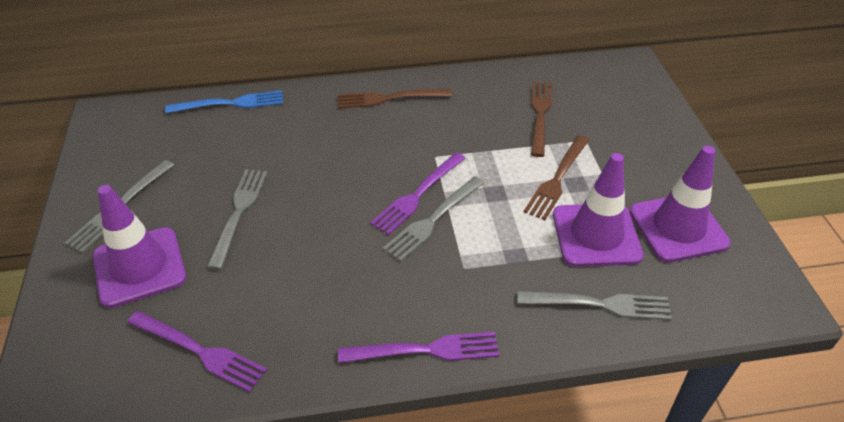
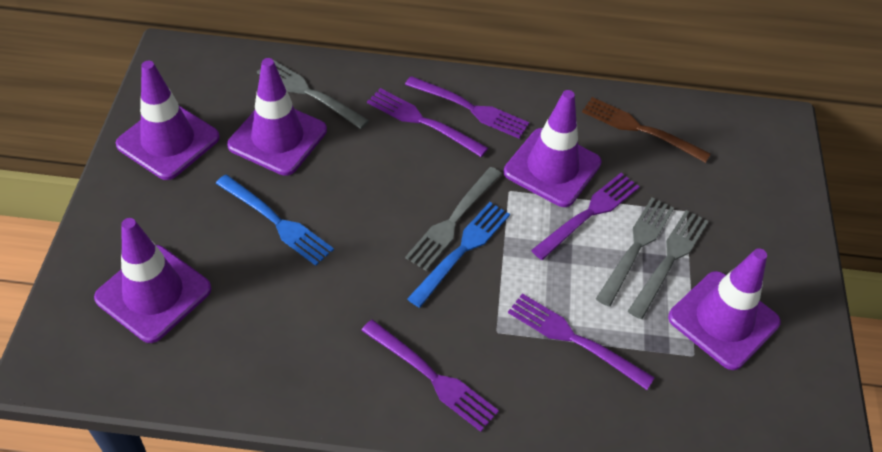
blue fork: 1 -> 2
brown fork: 3 -> 1
purple fork: 3 -> 5
purple traffic cone: 3 -> 5

